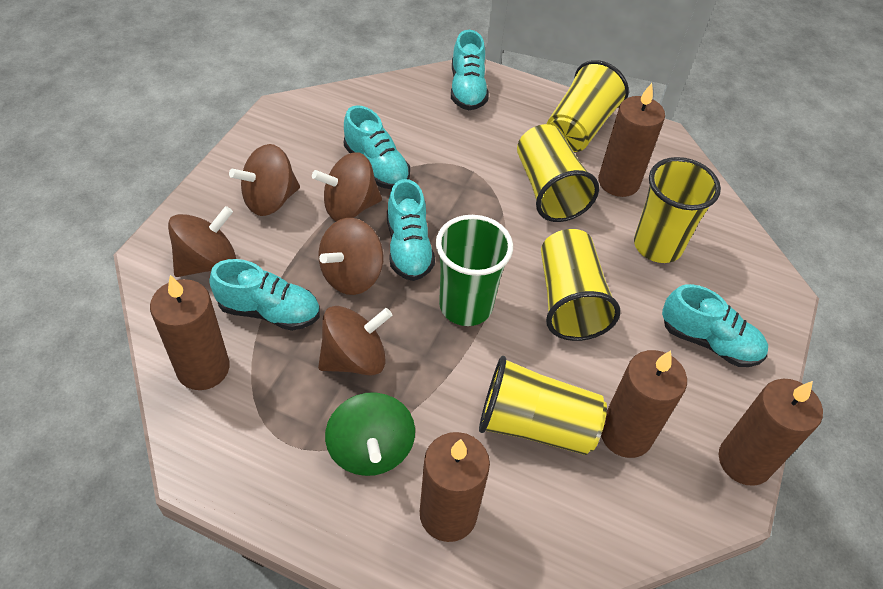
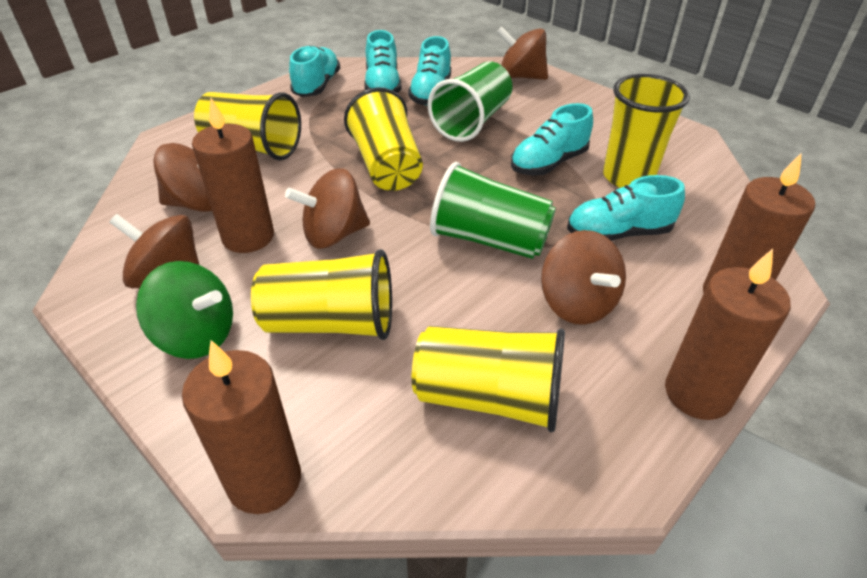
brown candle: 5 -> 4
green cup: 1 -> 2

